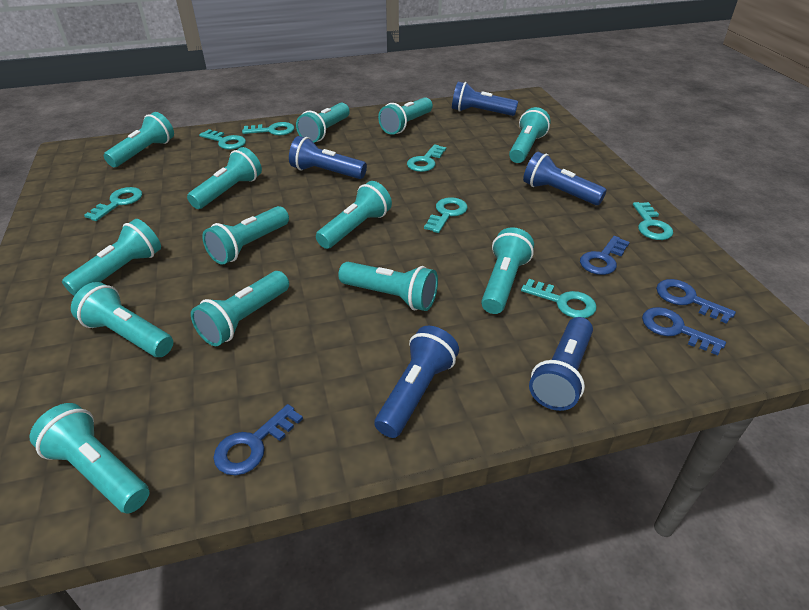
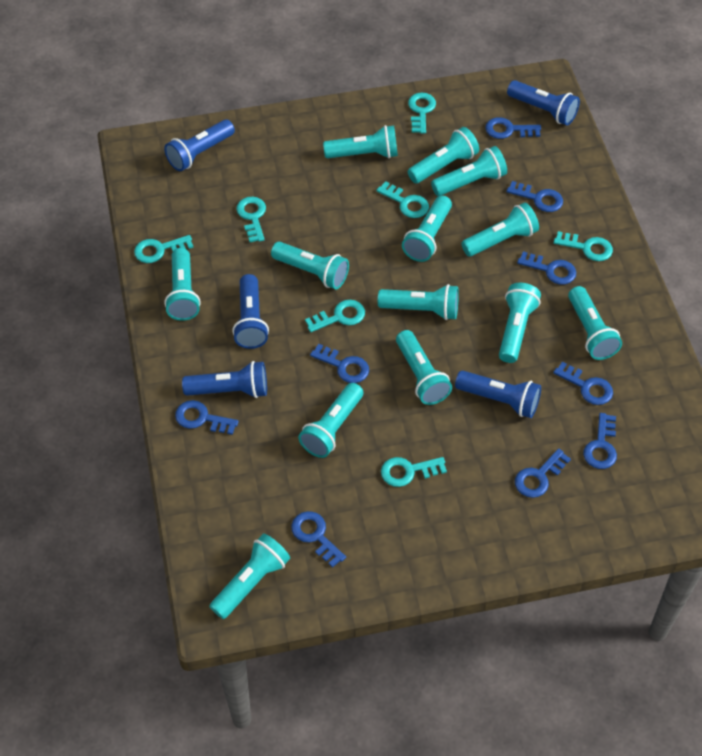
blue key: 4 -> 9

